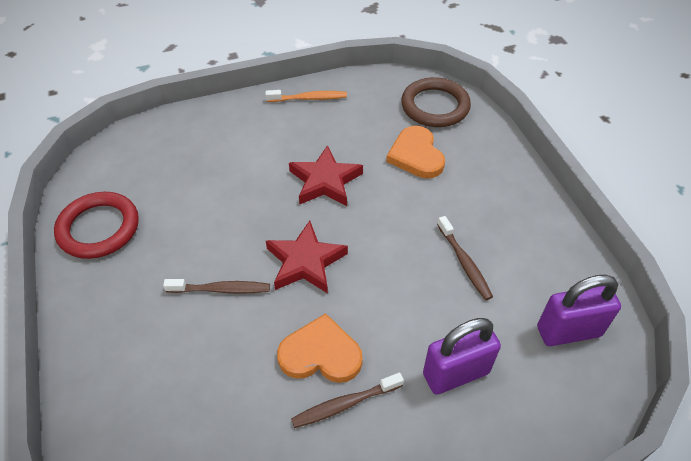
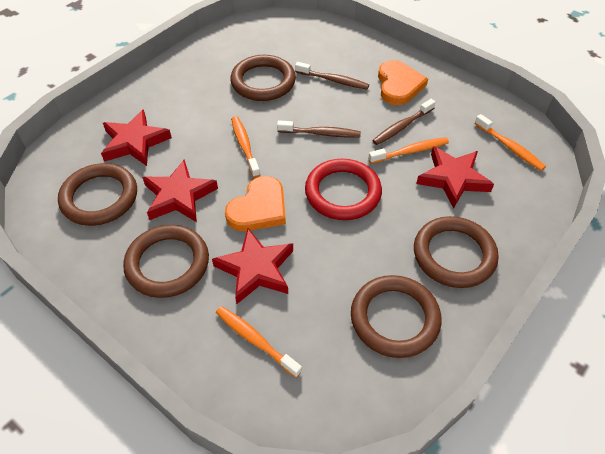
brown ring: 1 -> 5
orange toothbrush: 1 -> 4
purple padlock: 2 -> 0
red star: 2 -> 4

